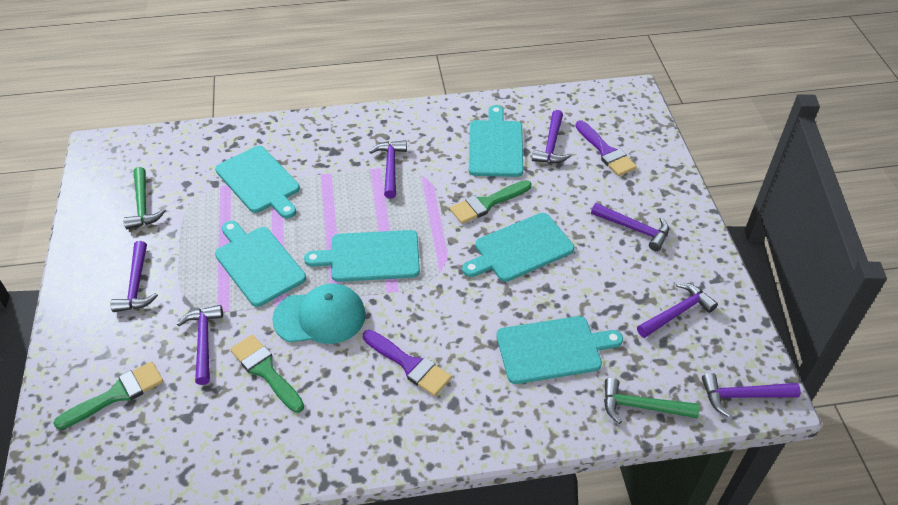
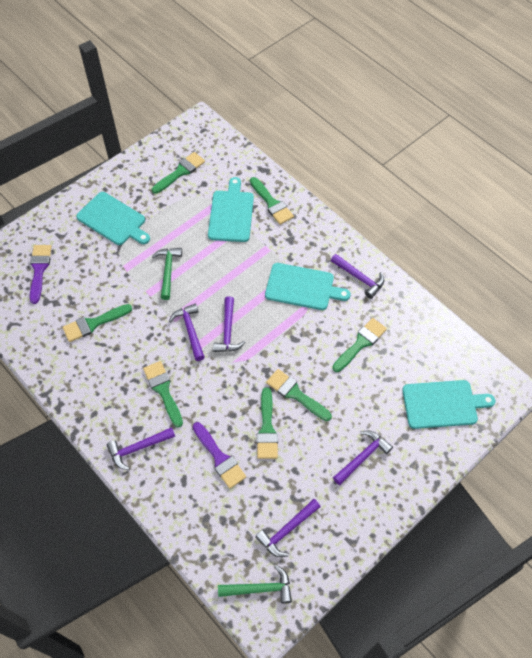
green brush: 3 -> 7
purple hammer: 7 -> 6
turquoise cap: 1 -> 0
turquoise cutting board: 6 -> 4

